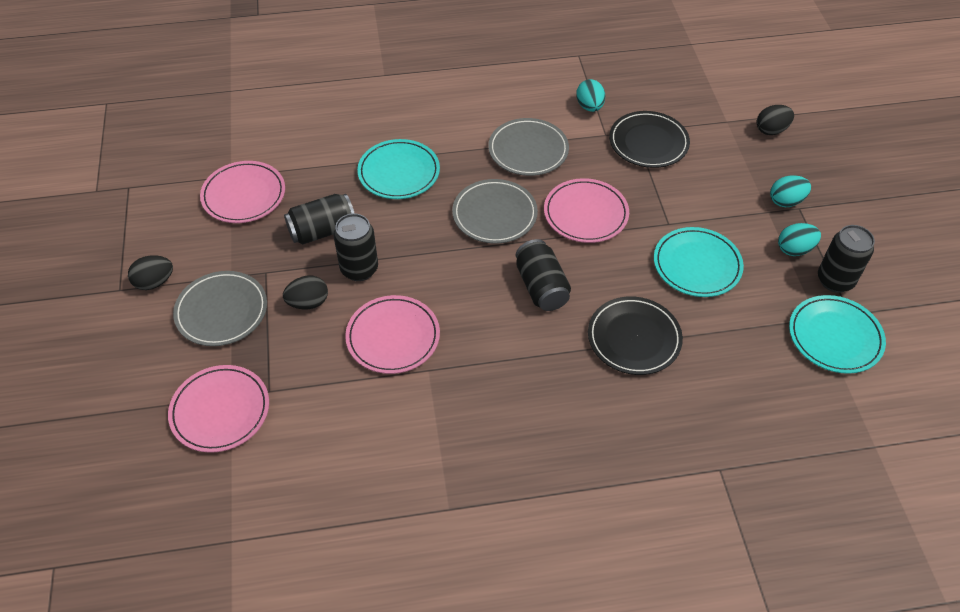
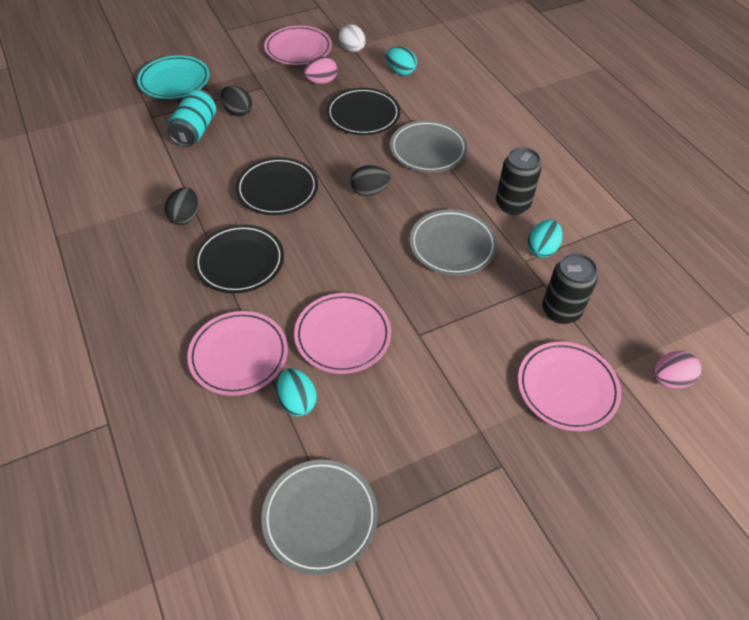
black can: 4 -> 2
black plate: 2 -> 3
pink egg: 0 -> 2
turquoise can: 0 -> 1
turquoise plate: 3 -> 1
white egg: 0 -> 1

